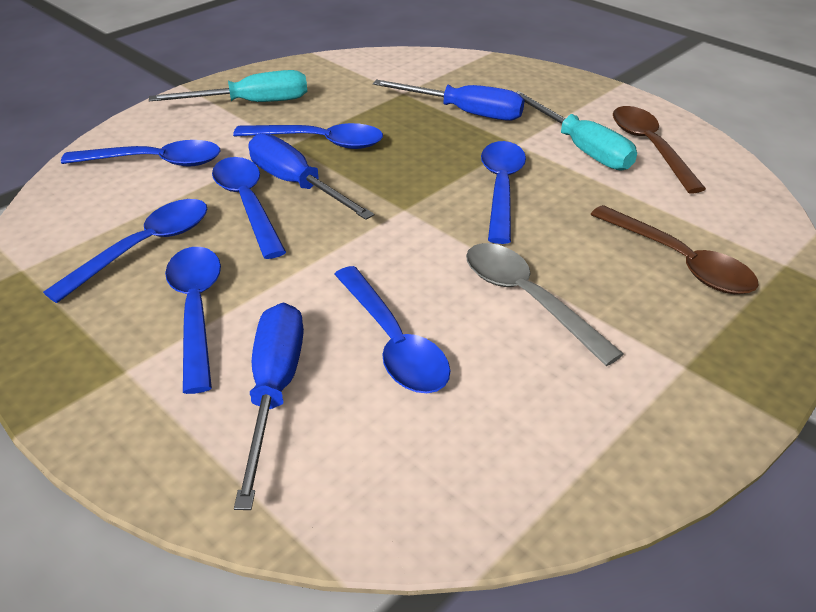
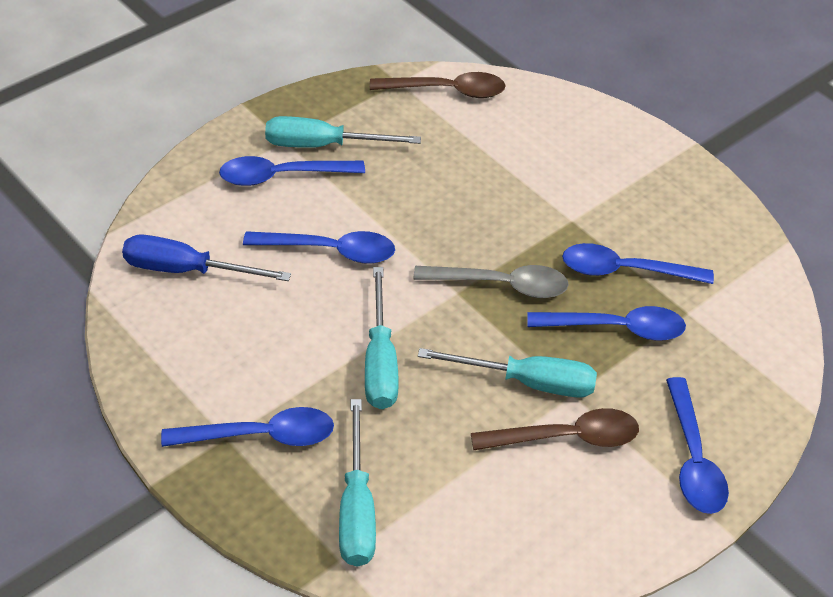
blue screwdriver: 3 -> 1
blue spoon: 7 -> 6
turquoise screwdriver: 2 -> 4

